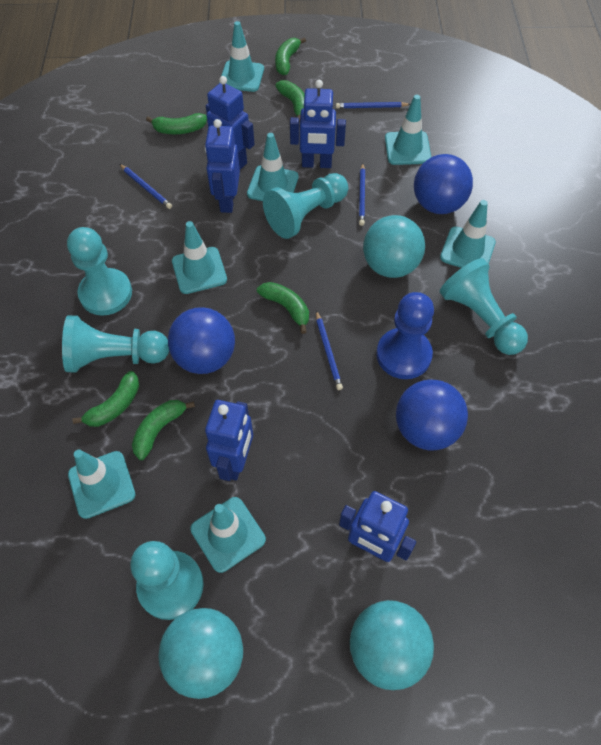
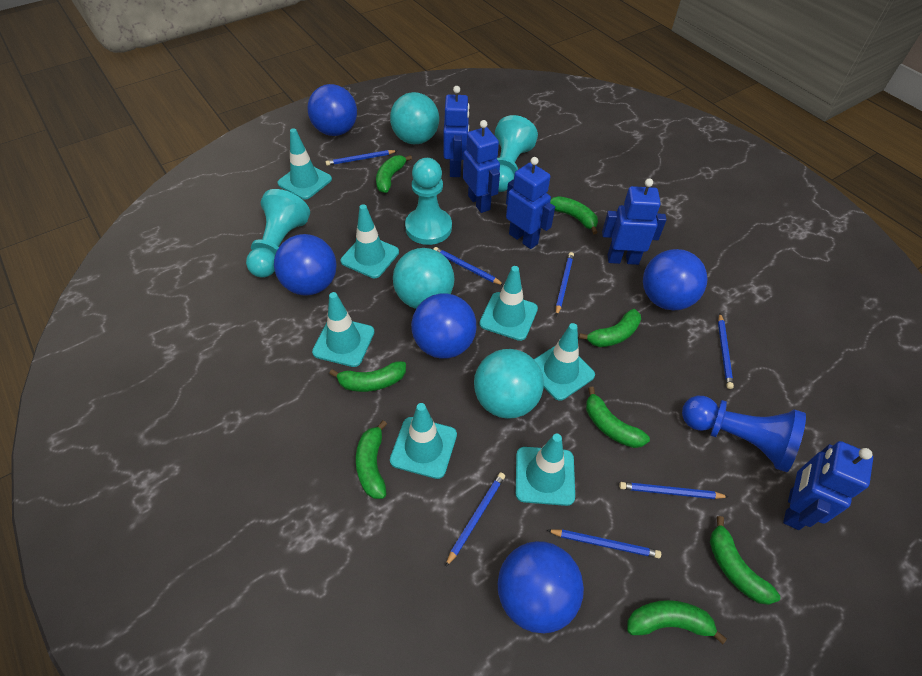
blue ball: 3 -> 5
blue pencil: 4 -> 7
green banana: 6 -> 8
turquoise pawn: 5 -> 3

